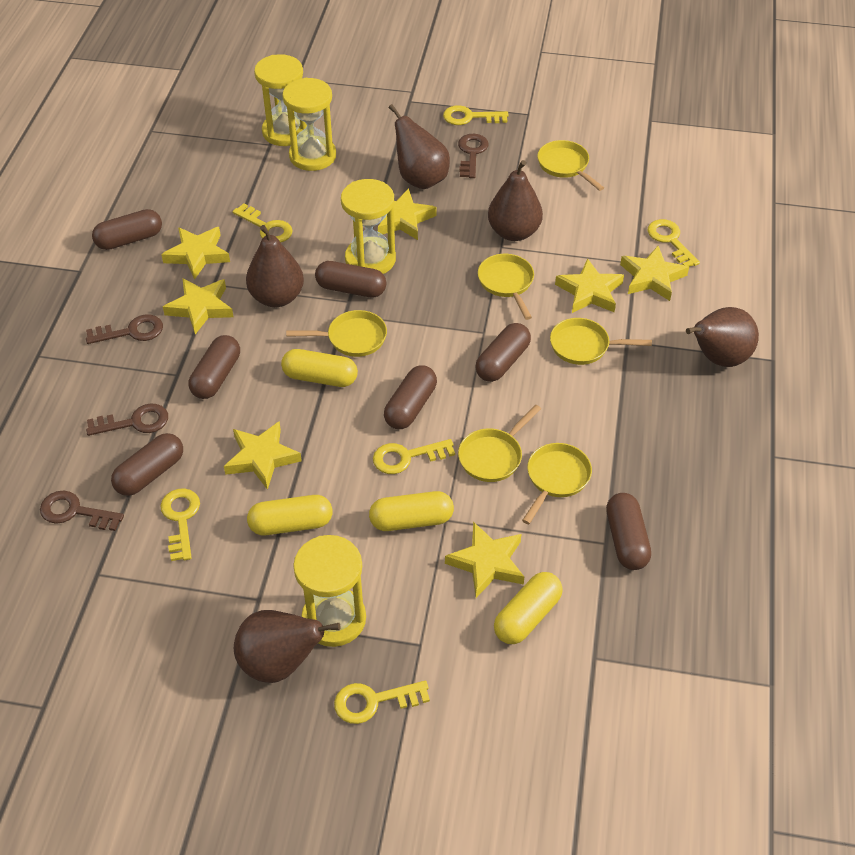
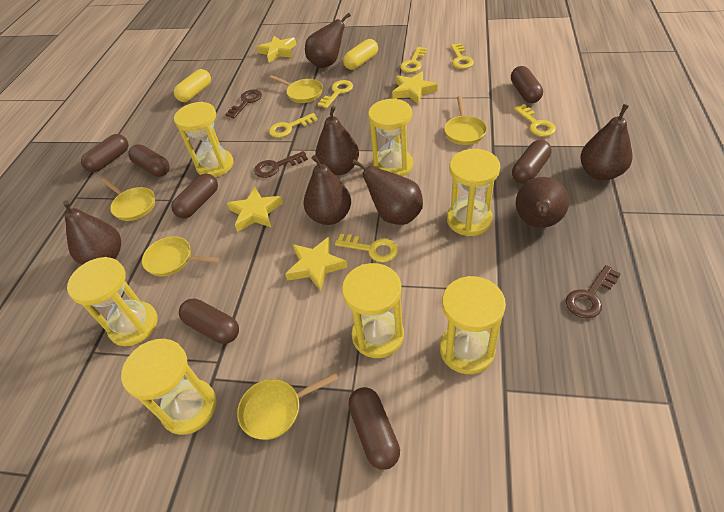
brown key: 4 -> 3
brown pear: 5 -> 7
yellow capsule: 4 -> 2
yellow hourglass: 4 -> 7
yellow pan: 6 -> 5
yellow star: 7 -> 4

